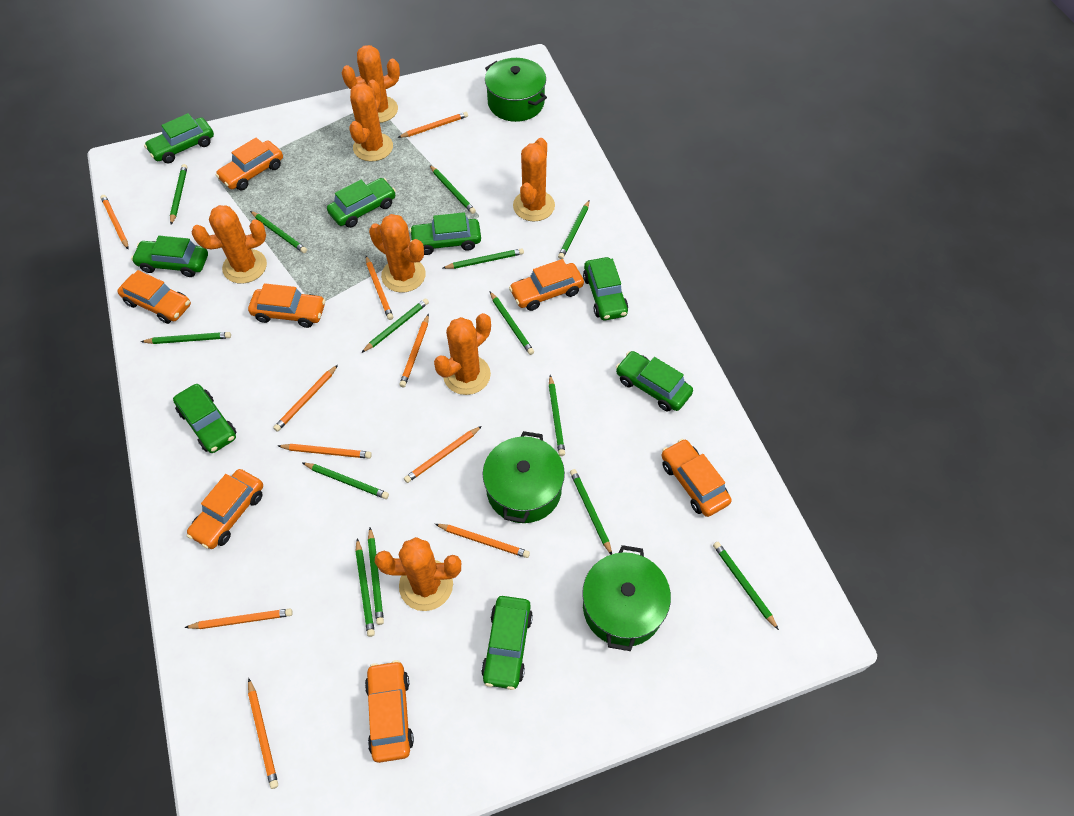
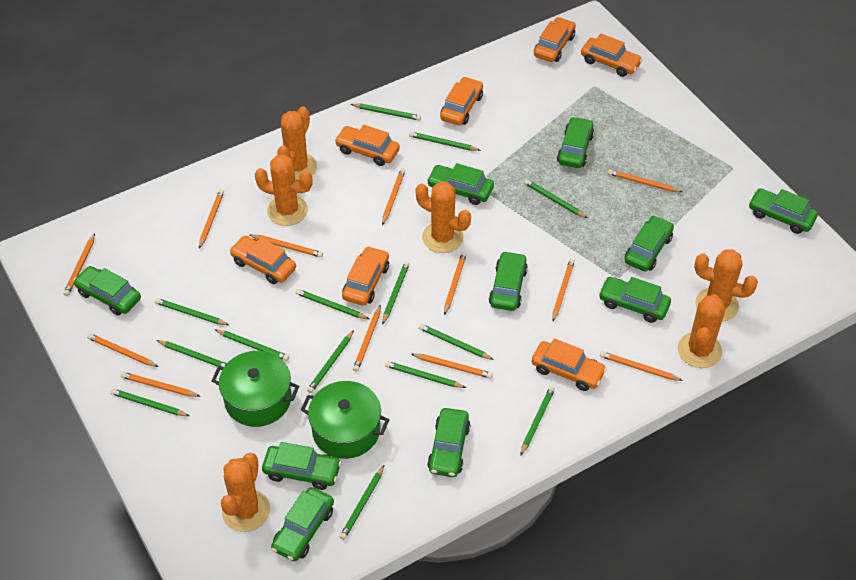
green car: 8 -> 10
green pot: 3 -> 2
orange cactus: 7 -> 6
orange pencil: 10 -> 12

